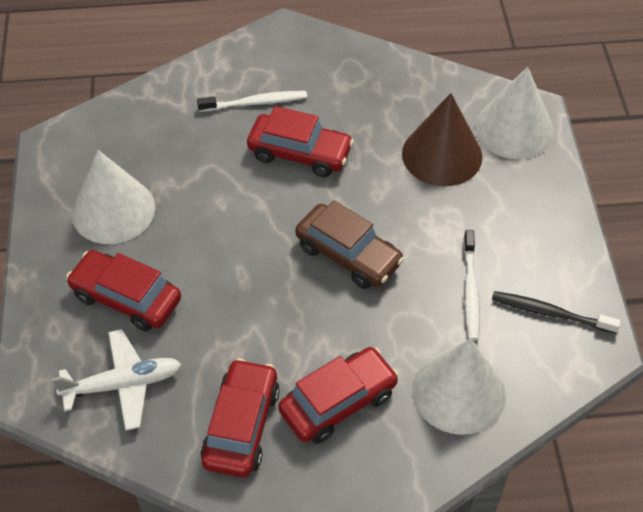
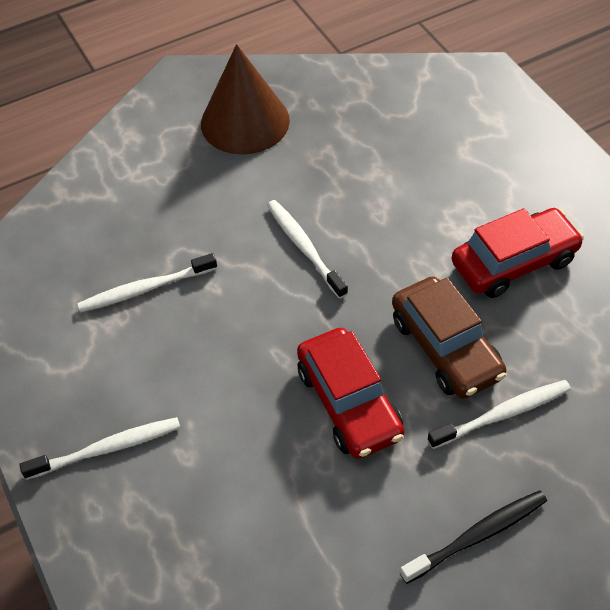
red car: 4 -> 2
white cone: 3 -> 0
white plane: 1 -> 0
white toothbrush: 2 -> 4

